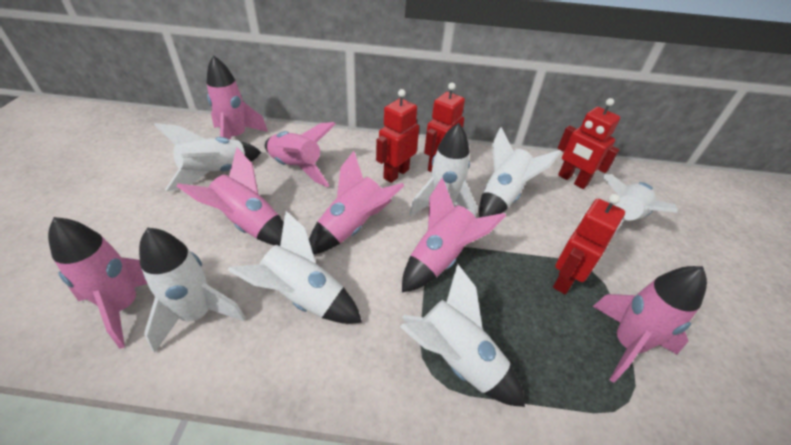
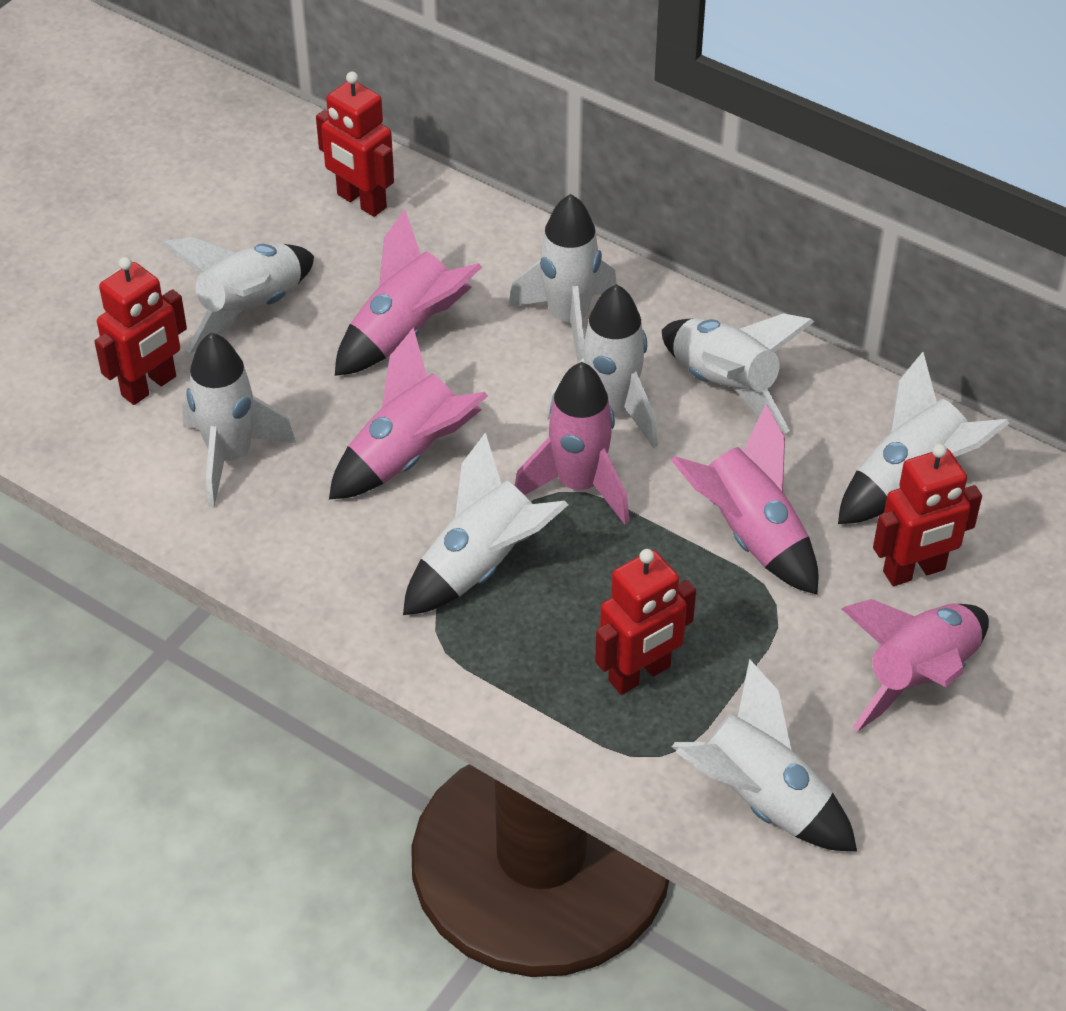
pink rocket: 7 -> 5
white rocket: 7 -> 8

